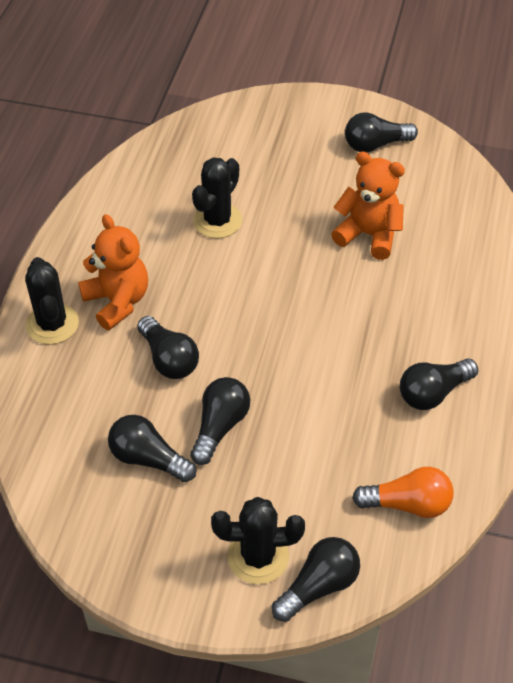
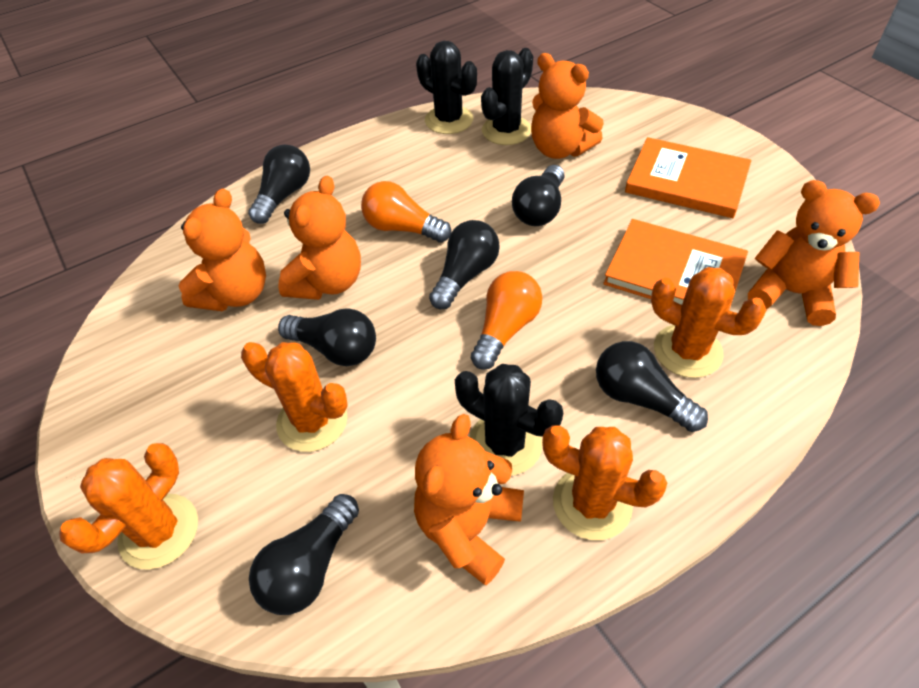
orange book: 0 -> 2
orange cactus: 0 -> 4
orange light bulb: 1 -> 2
orange teddy bear: 2 -> 5

